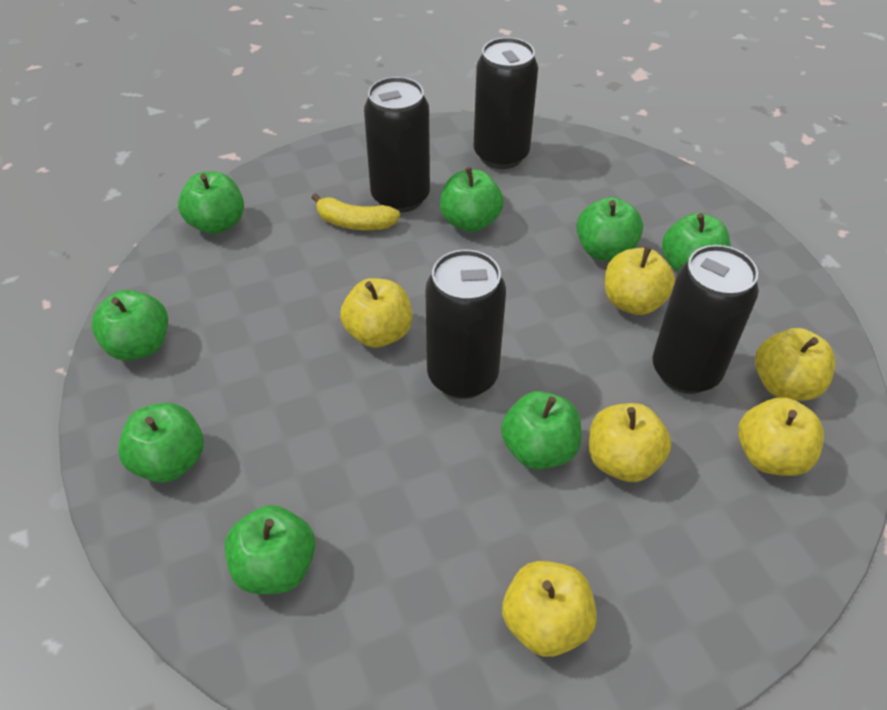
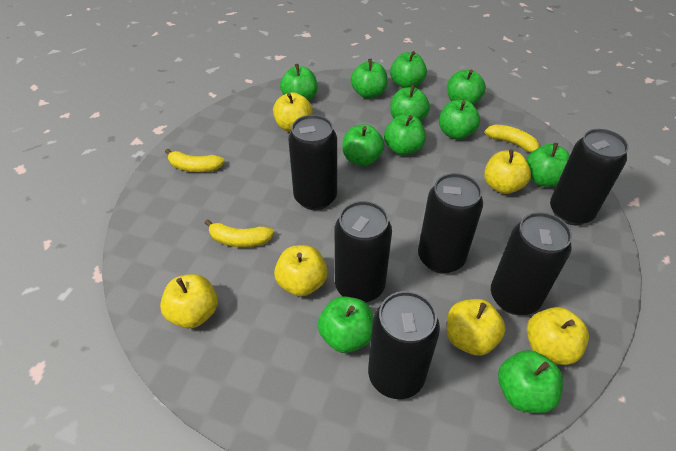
black can: 4 -> 6
green apple: 8 -> 11
yellow banana: 1 -> 3

